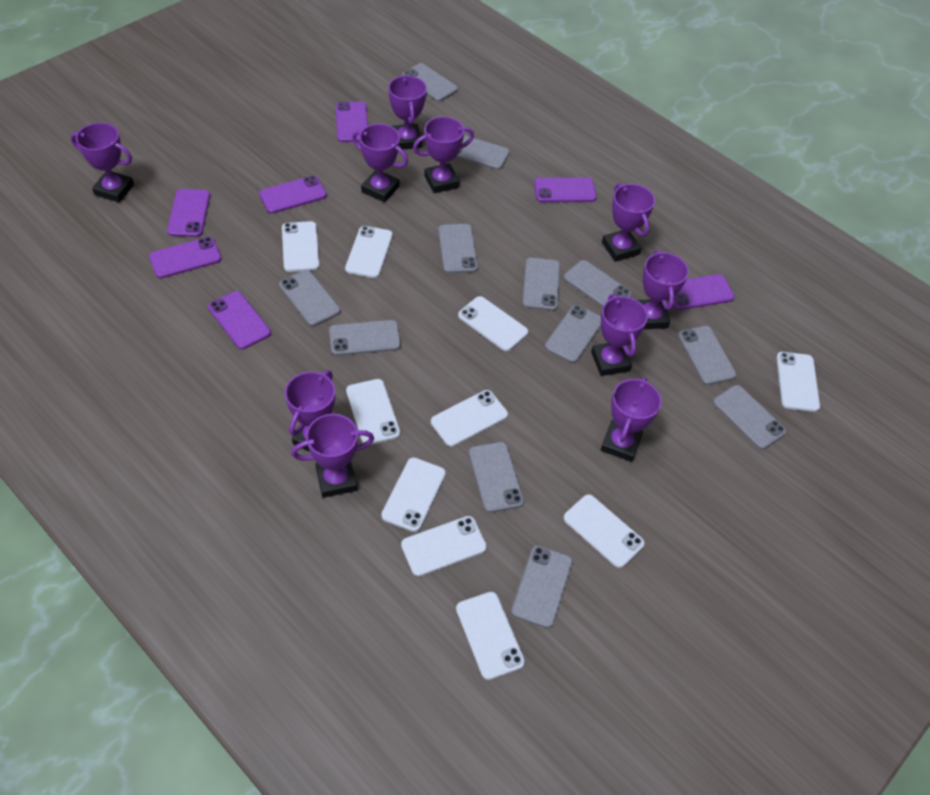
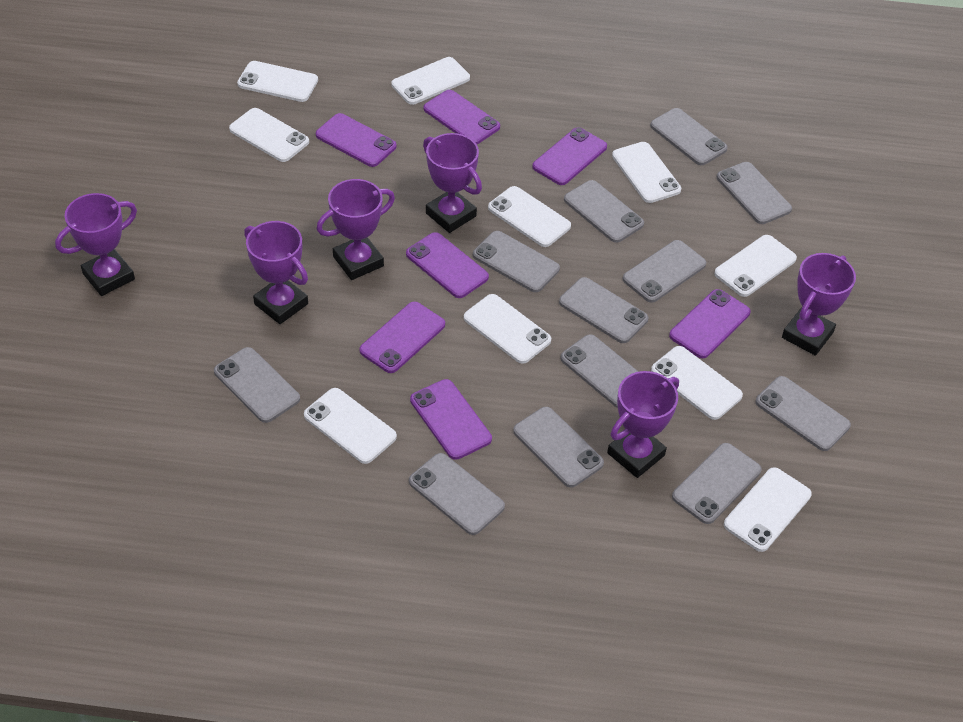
purple trophy: 10 -> 6

